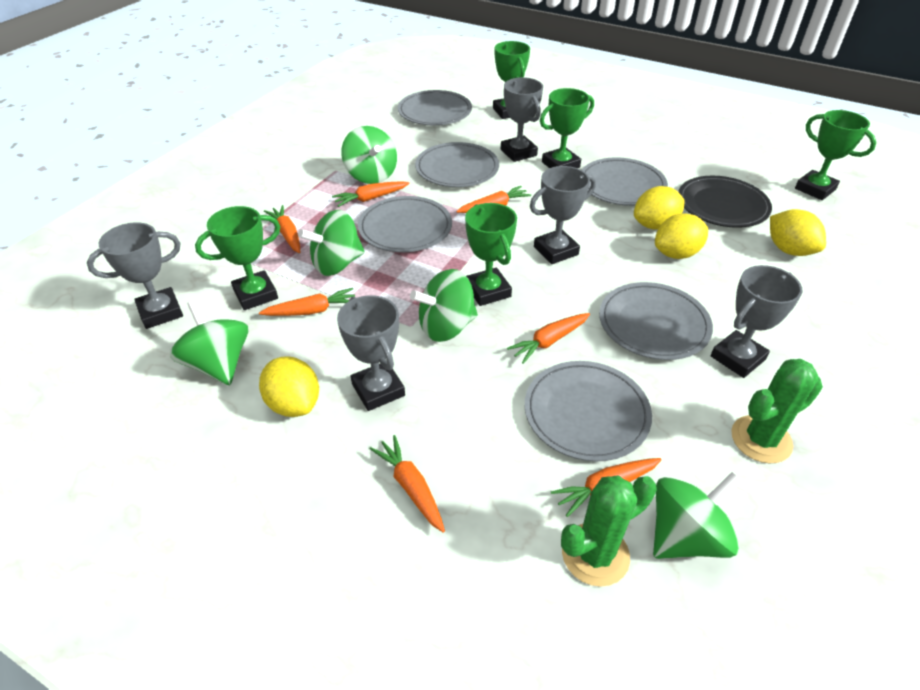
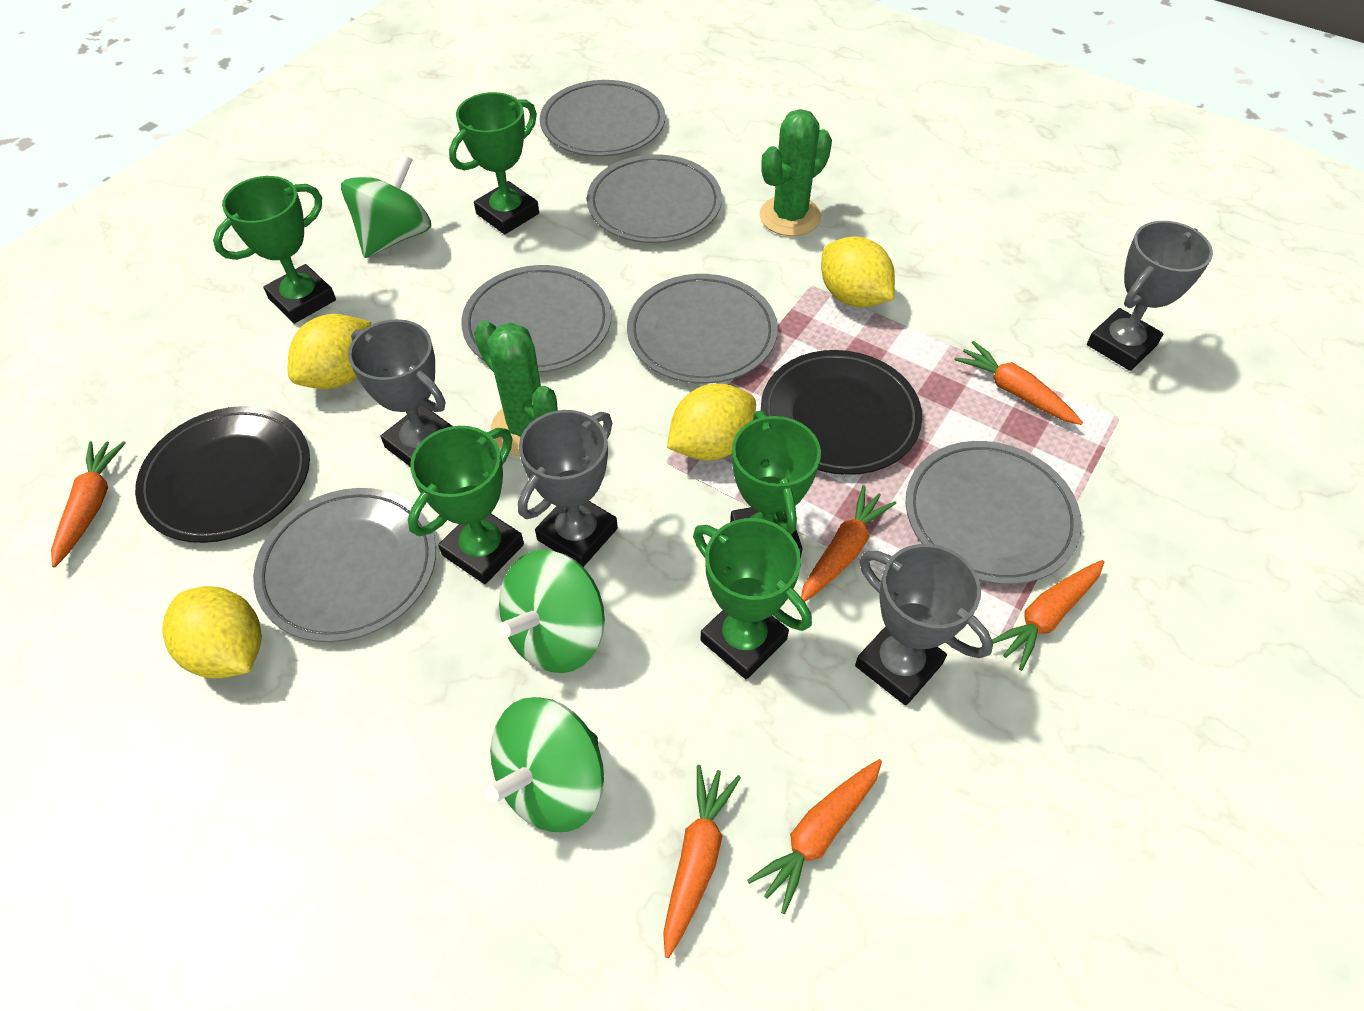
black plate: 1 -> 2
green spinning top: 5 -> 3
grey trophy: 5 -> 4
orange carrot: 7 -> 6

